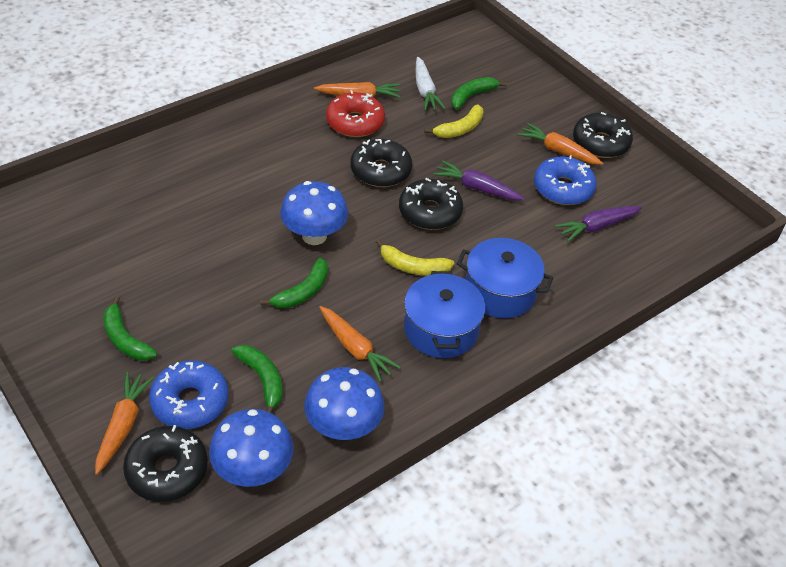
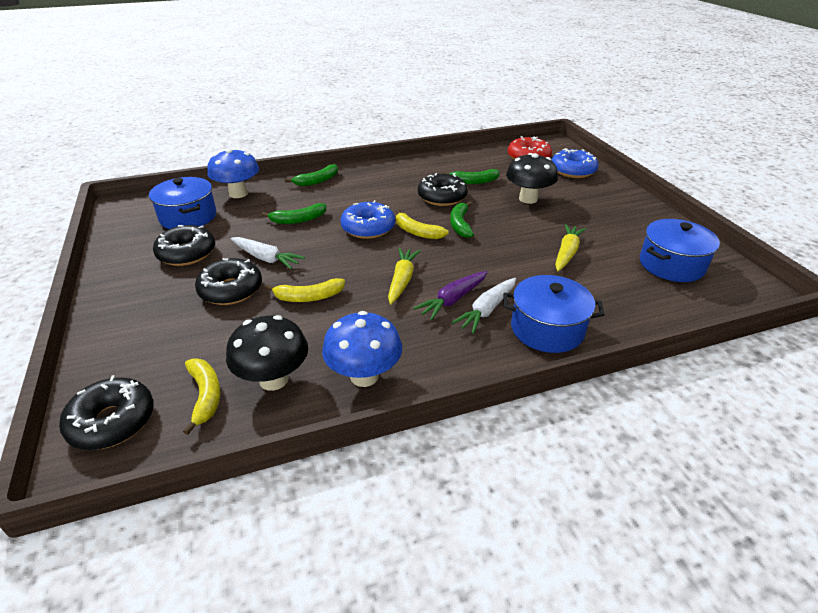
black mushroom: 0 -> 2
blue mushroom: 3 -> 2
blue pot: 2 -> 3
orange carrot: 4 -> 0
purple carrot: 2 -> 1
white carrot: 1 -> 2
yellow banana: 2 -> 3
yellow carrot: 0 -> 2

